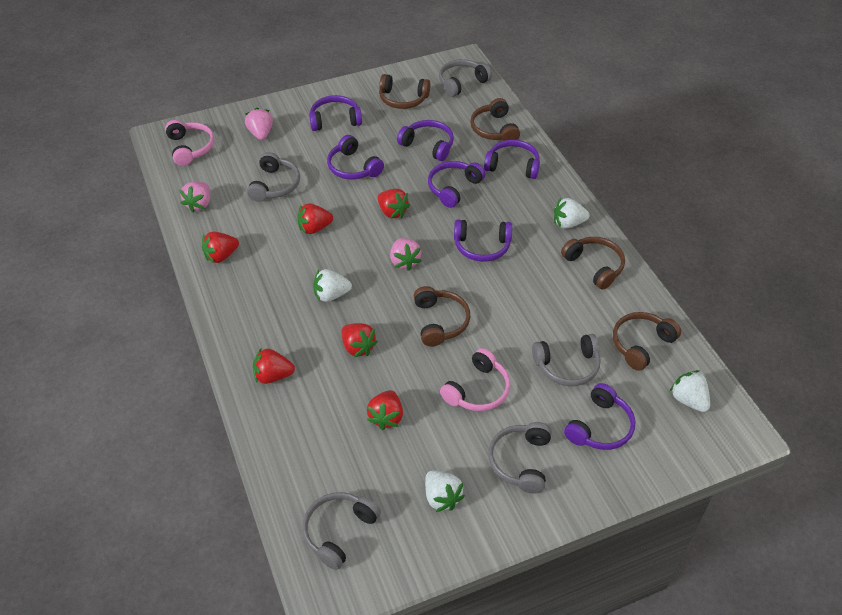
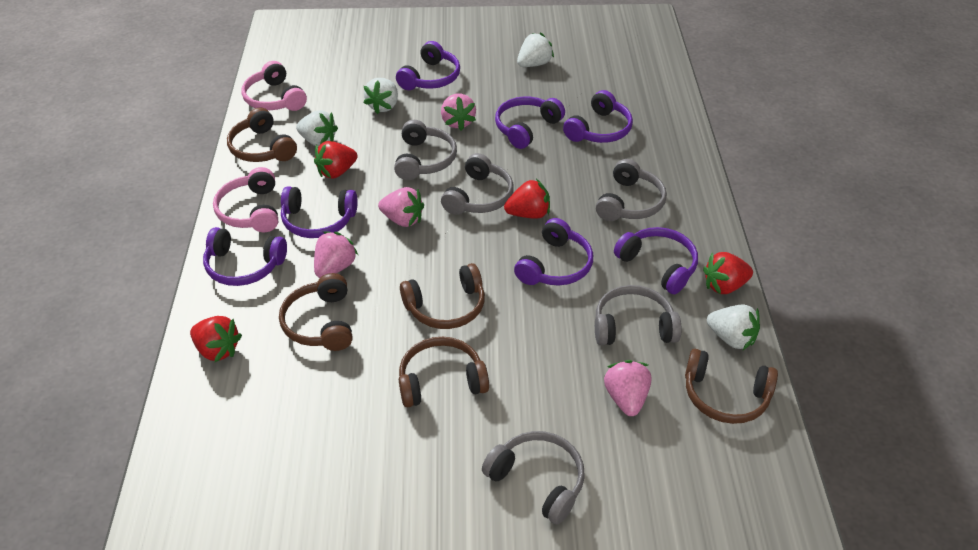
pink strawberry: 3 -> 4
red strawberry: 6 -> 4

